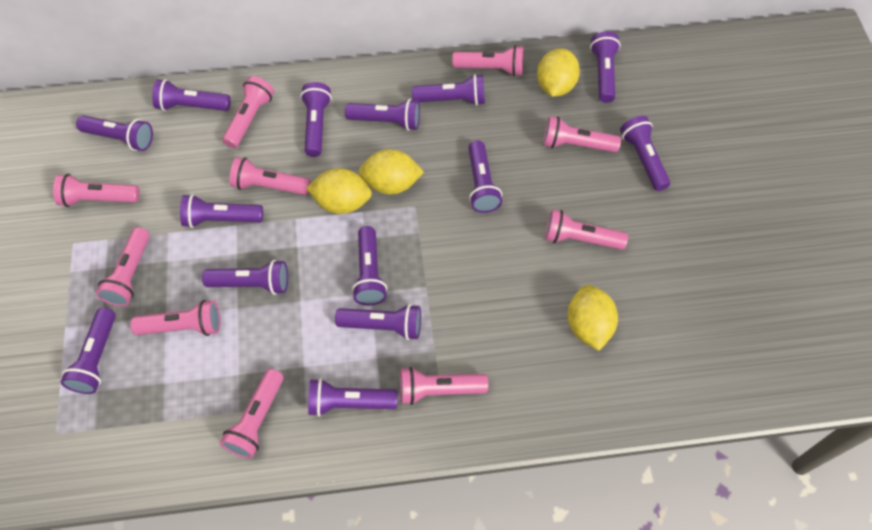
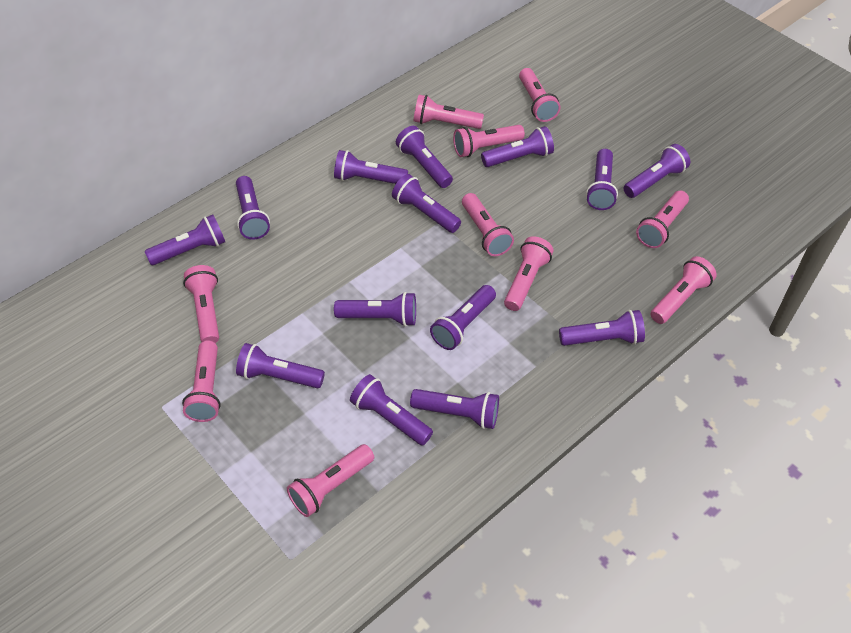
yellow lemon: 4 -> 0

